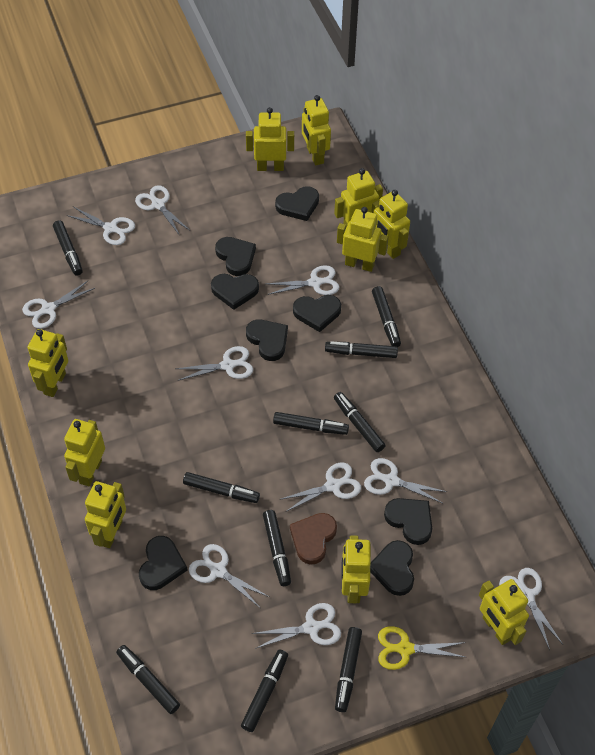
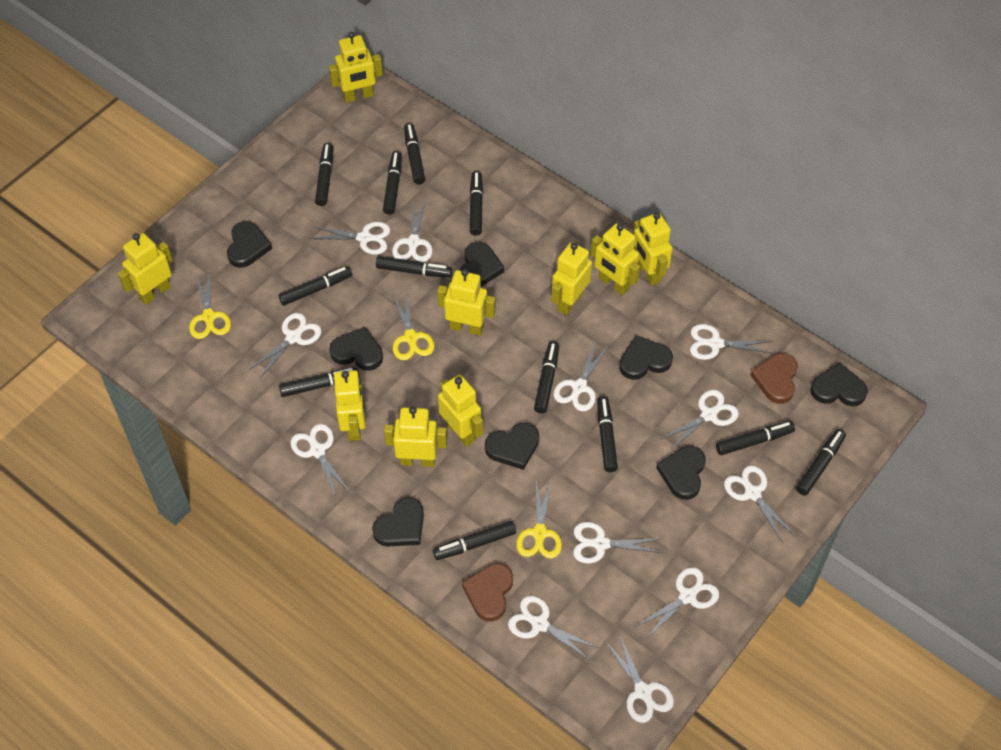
black marker: 10 -> 12
brown heart: 1 -> 2
white scissors: 10 -> 12
yellow robot: 10 -> 9
yellow scissors: 1 -> 3

